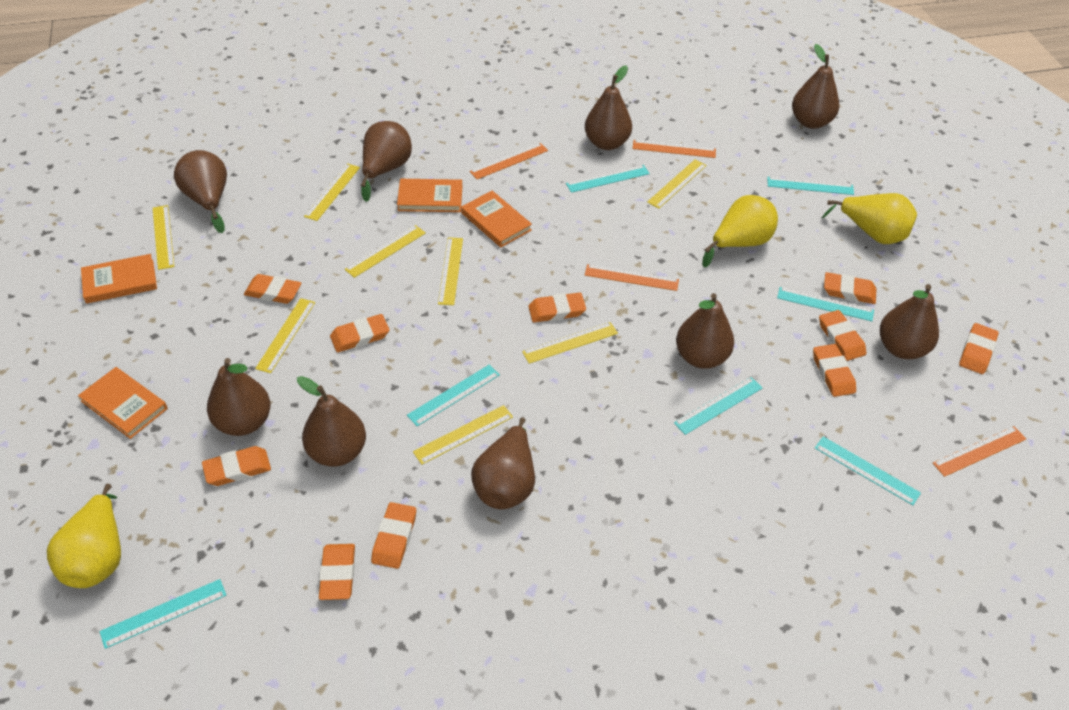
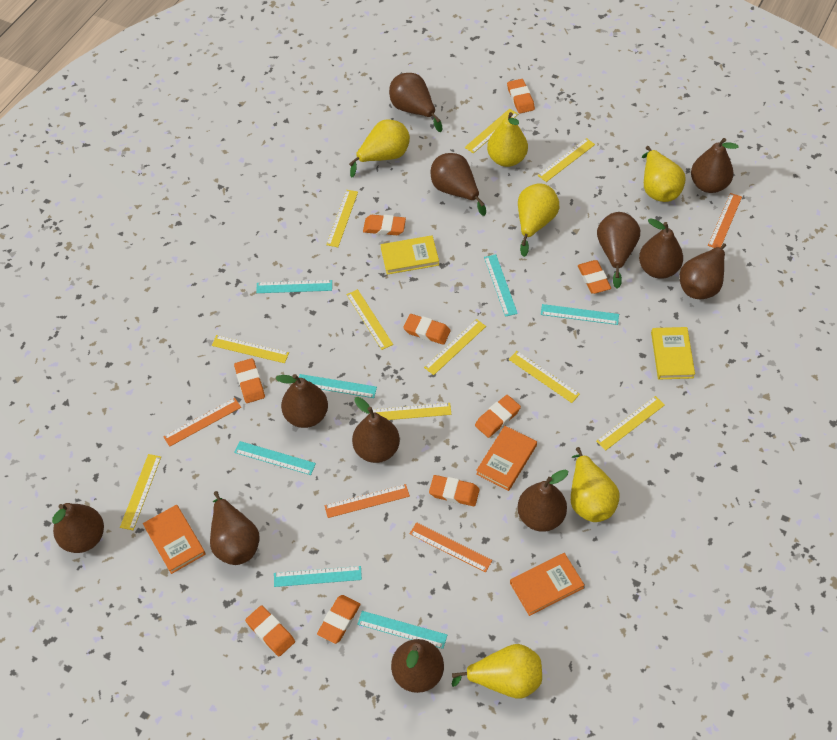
brown pear: 9 -> 12
orange book: 4 -> 3
orange eraser: 10 -> 9
yellow book: 0 -> 2
yellow pear: 3 -> 6
yellow ruler: 8 -> 10

